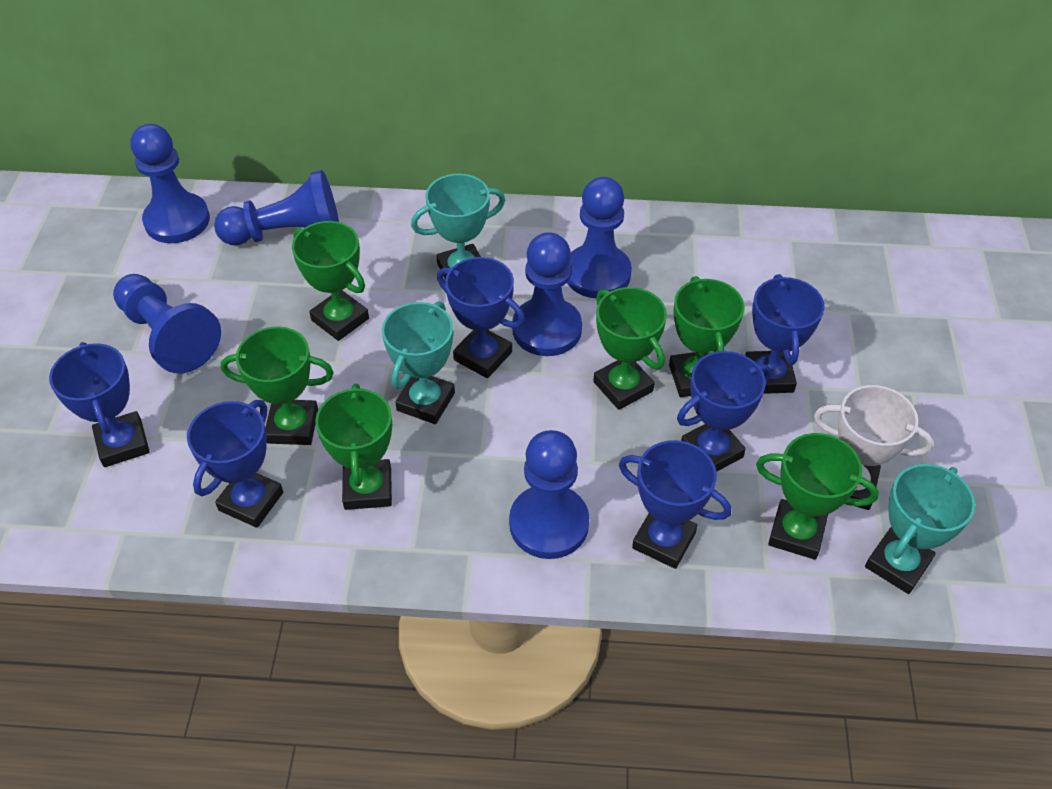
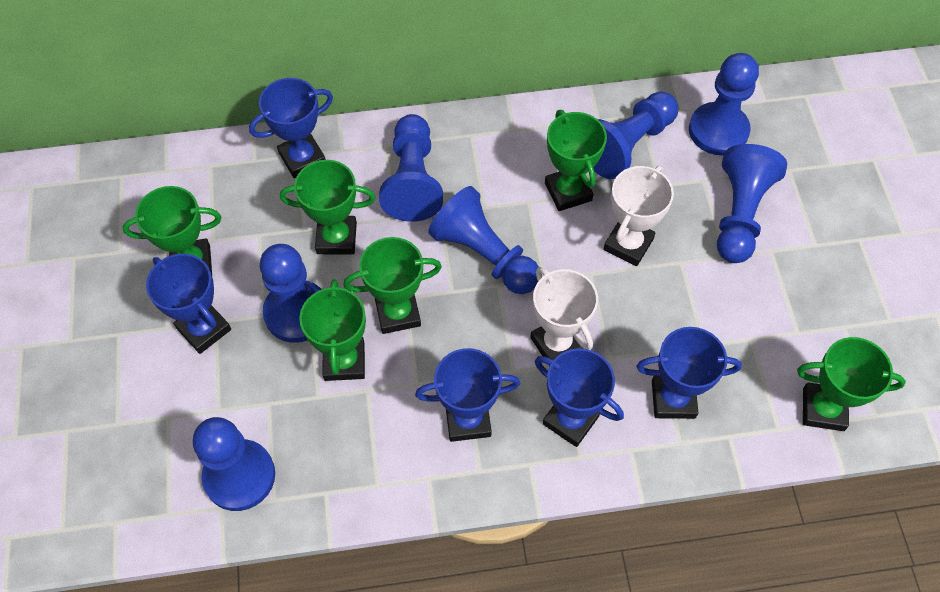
blue pawn: 6 -> 7
blue trophy: 6 -> 5
turquoise trophy: 3 -> 0
white trophy: 1 -> 2

